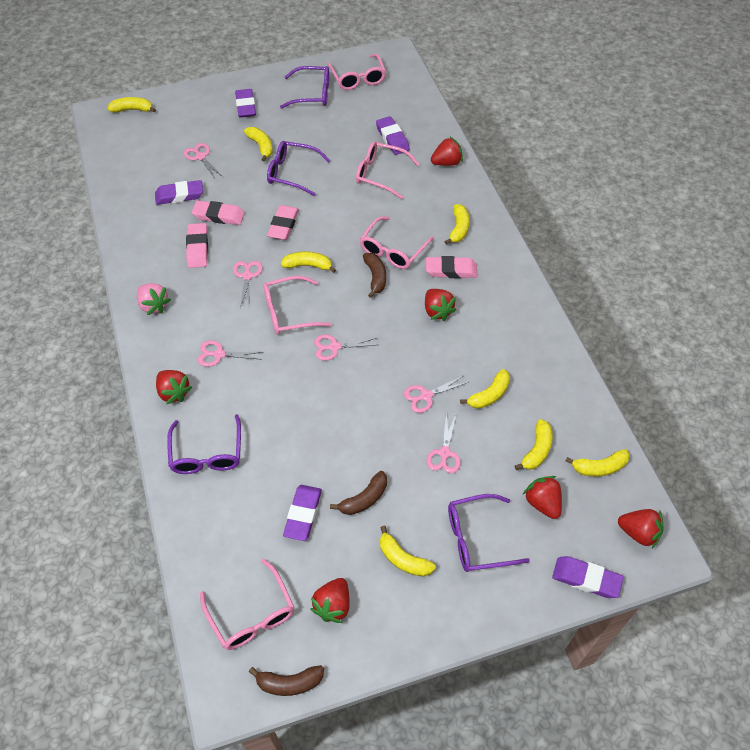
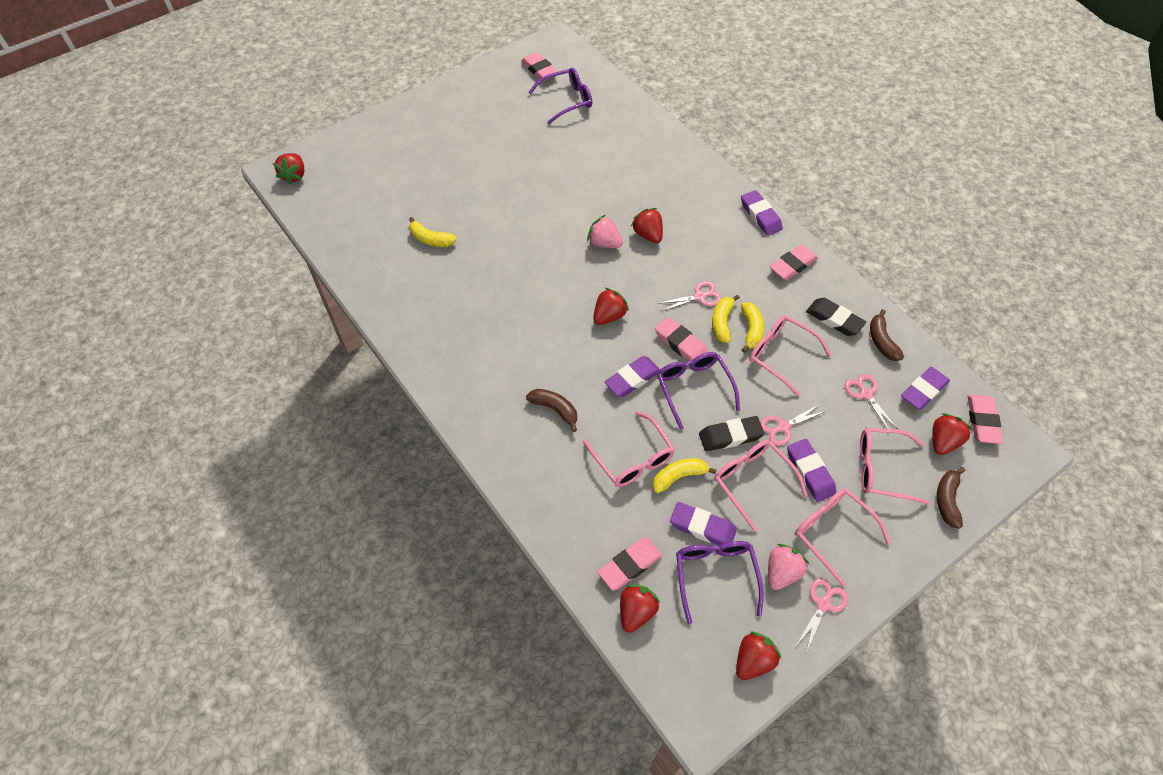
black eraser: 0 -> 2
pink eraser: 4 -> 5
pink scissors: 6 -> 4
pink strawberry: 1 -> 2
purple glasses: 4 -> 3
yellow banana: 8 -> 4

